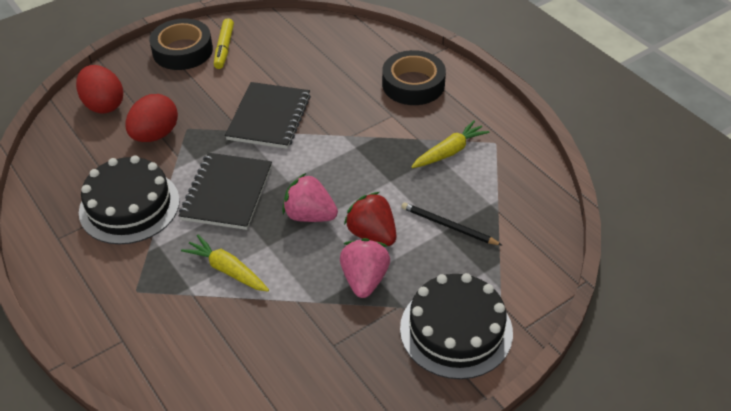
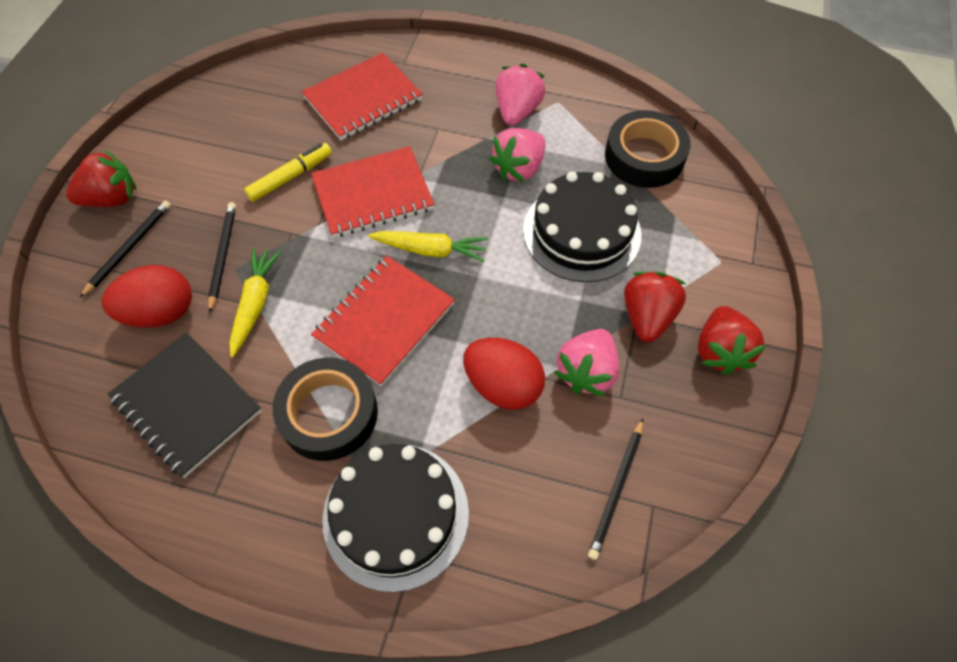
black notebook: 2 -> 1
black pencil: 1 -> 3
pink strawberry: 2 -> 3
red notebook: 0 -> 3
red strawberry: 1 -> 3

